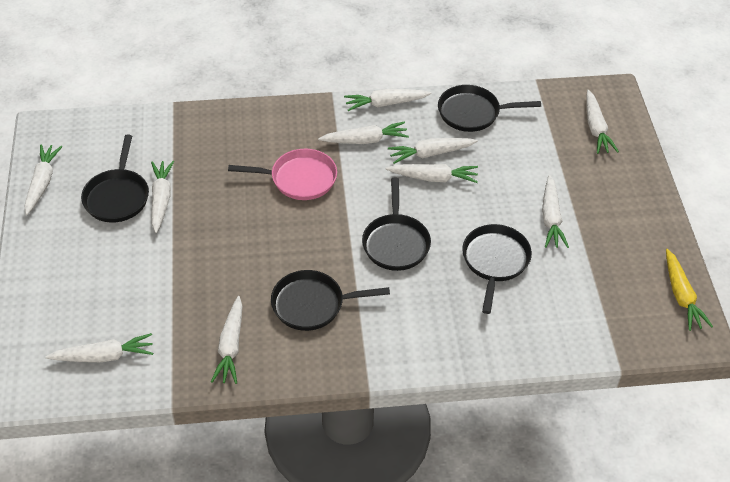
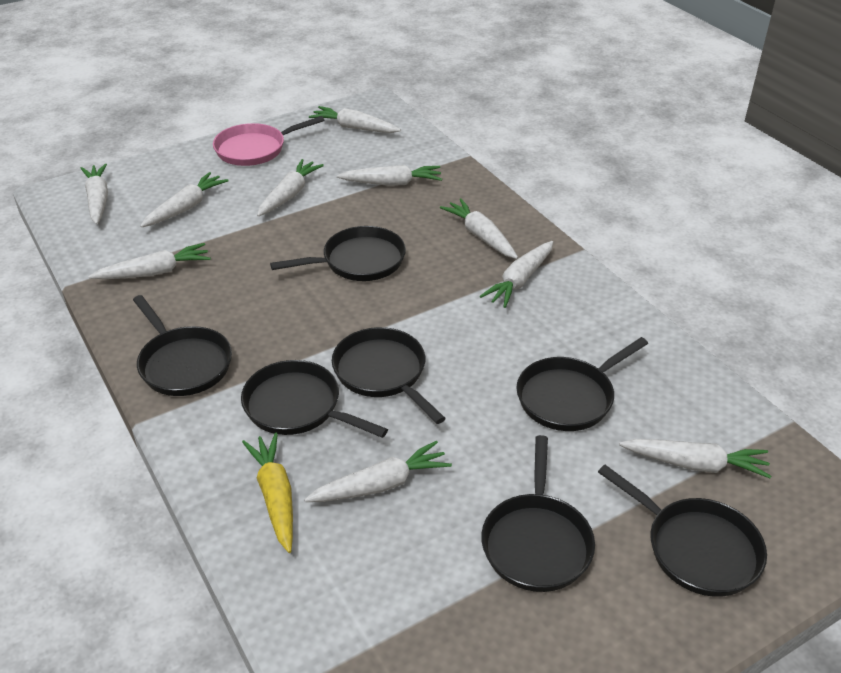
black pan: 5 -> 7

